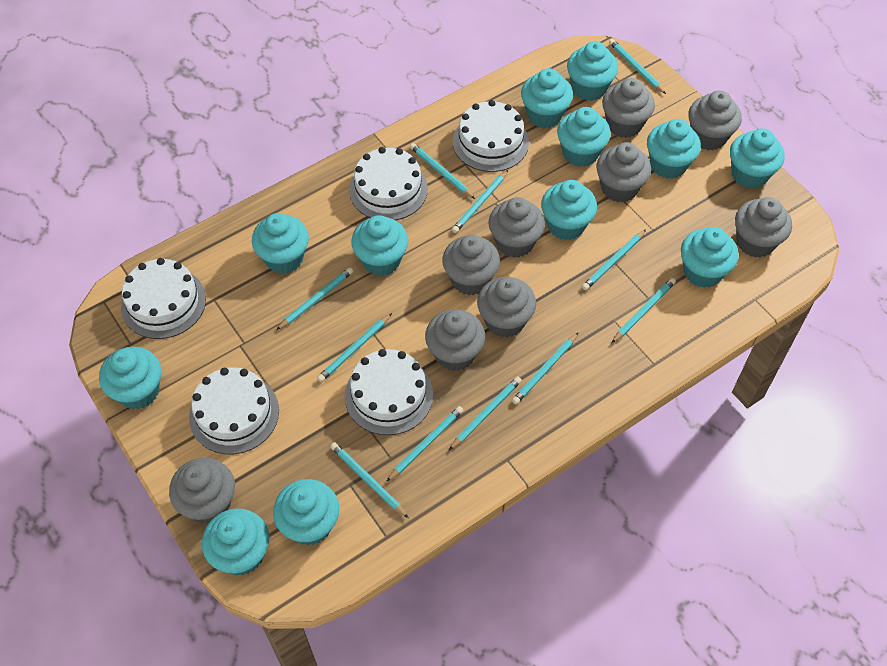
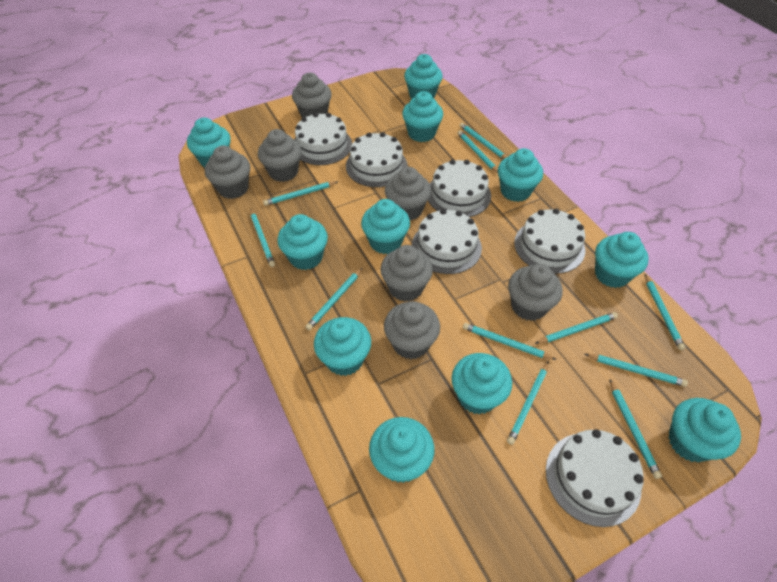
grey cupcake: 9 -> 7
turquoise cupcake: 12 -> 11
white cake: 5 -> 6

